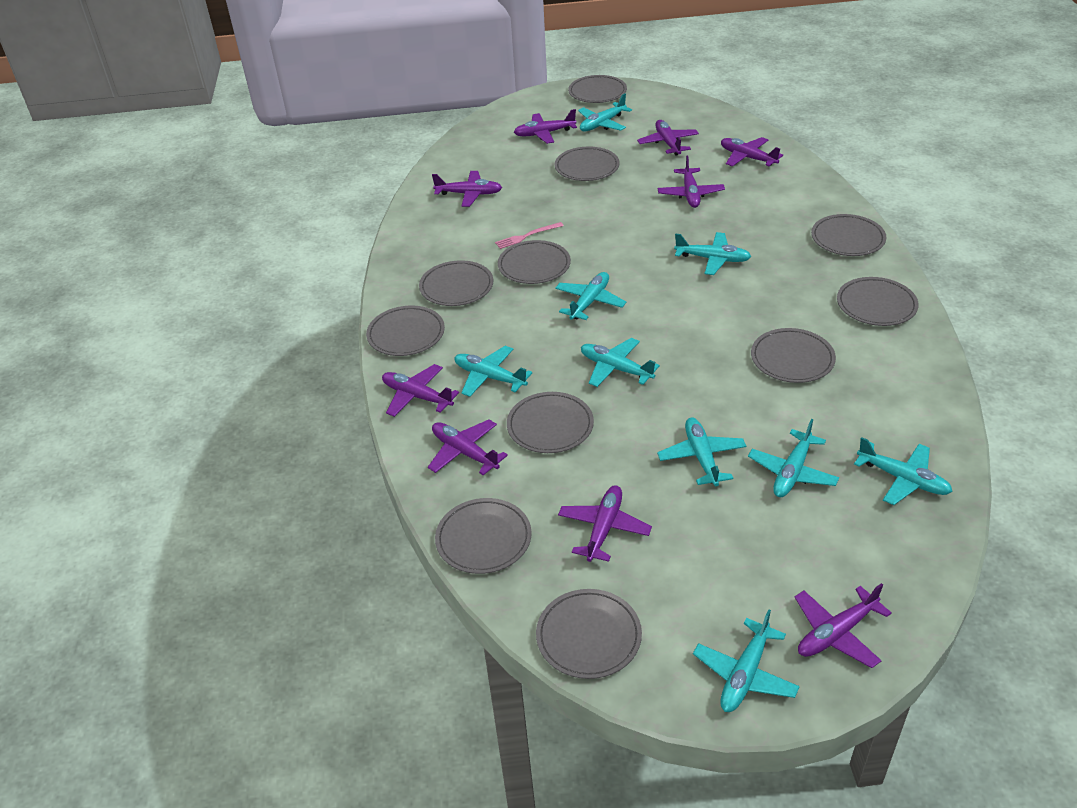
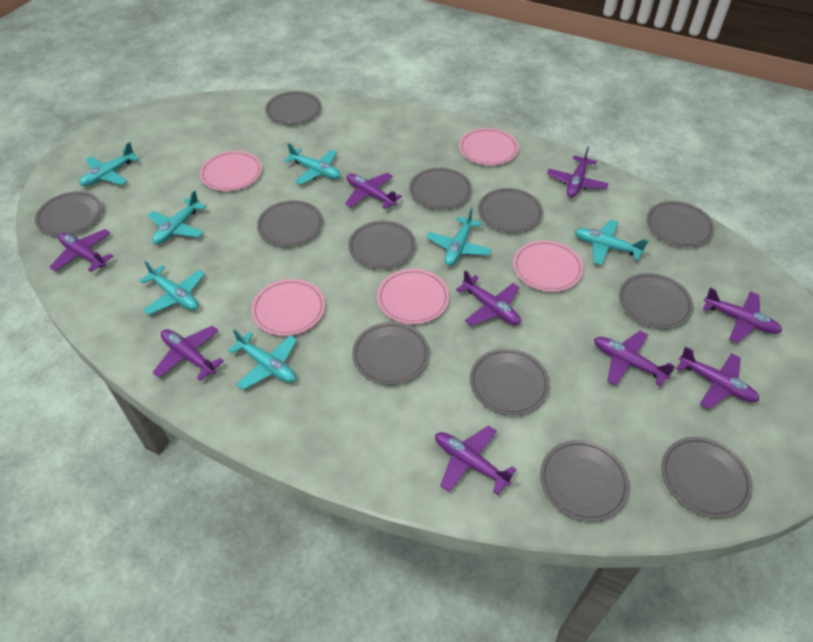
grey plate: 11 -> 12
pink fork: 1 -> 0
pink plate: 0 -> 5
turquoise plane: 9 -> 7

